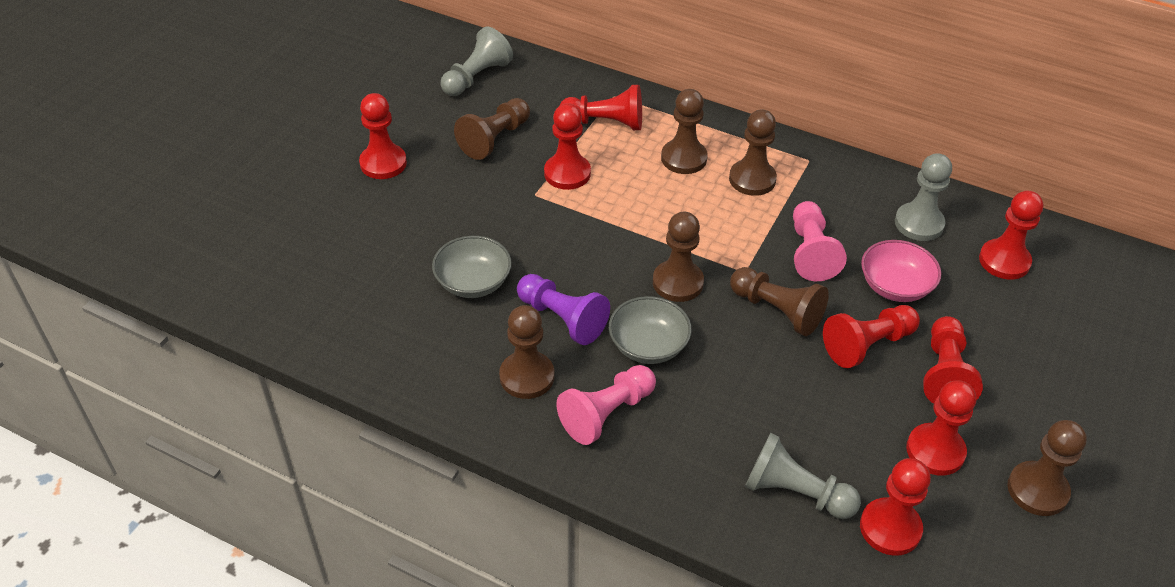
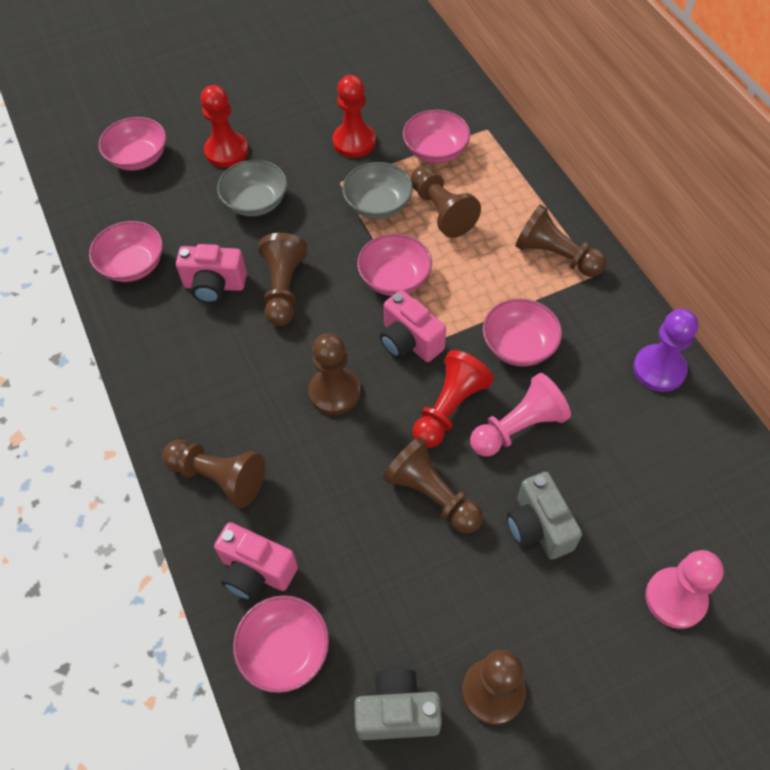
grey camera: 0 -> 2
grey pawn: 3 -> 0
pink bowl: 1 -> 6
pink camera: 0 -> 3
red pawn: 8 -> 3

